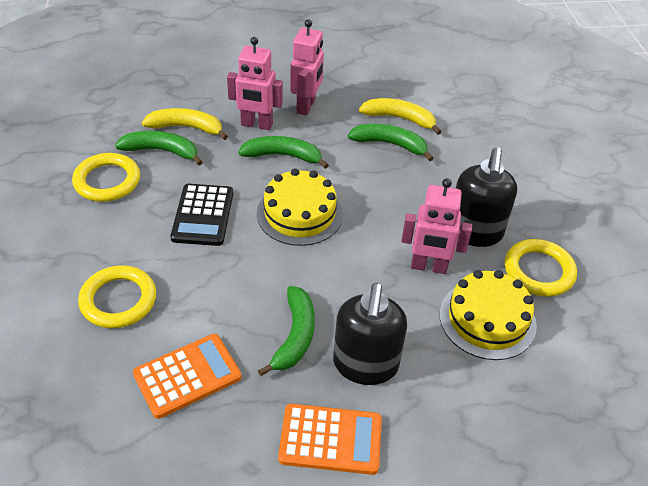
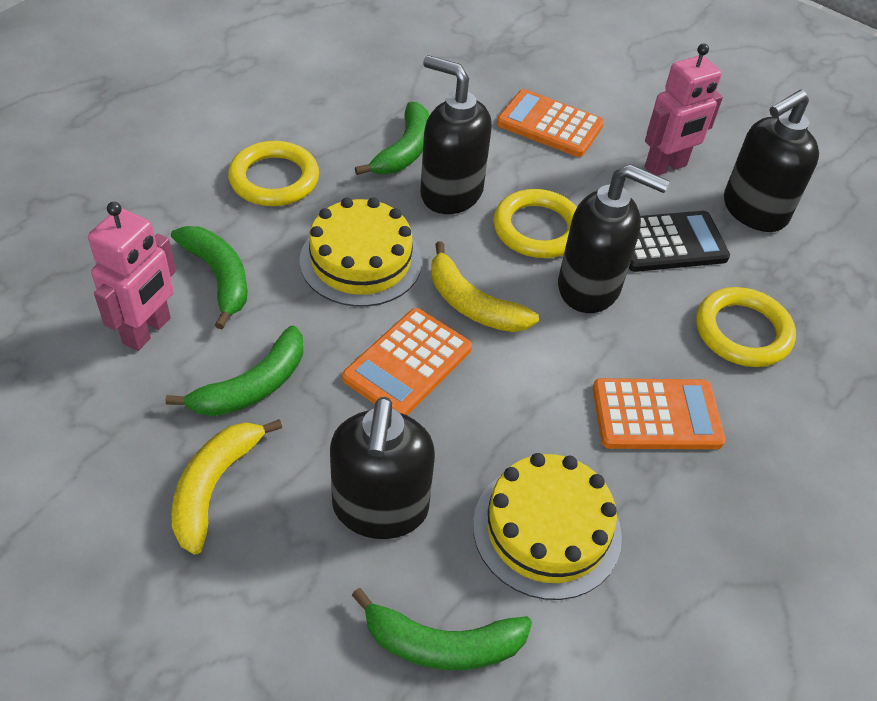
black soap dispenser: 2 -> 4
orange calculator: 2 -> 3
pink robot: 3 -> 2

